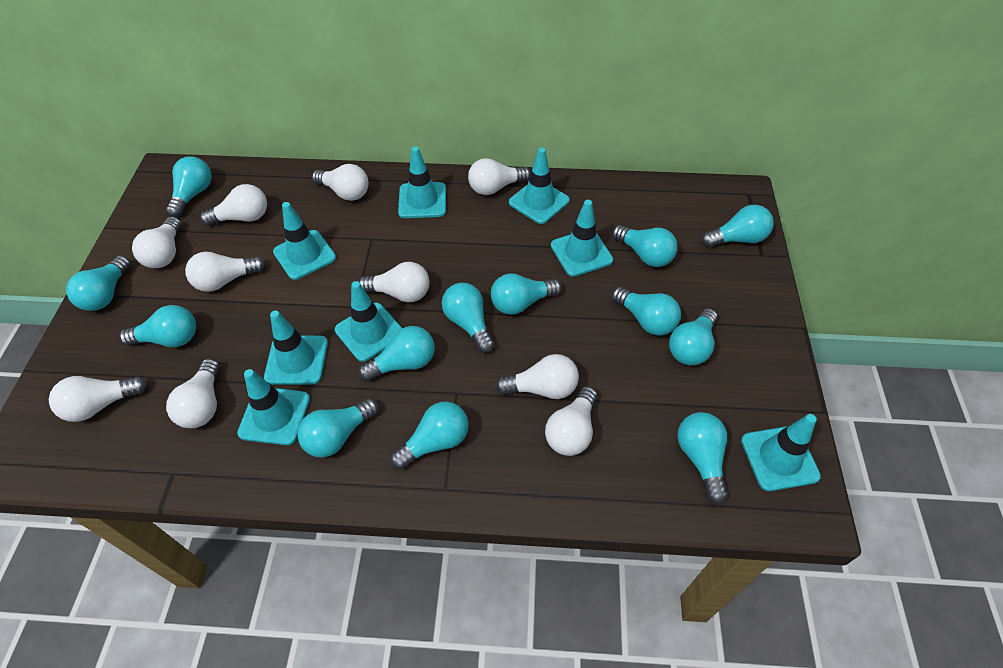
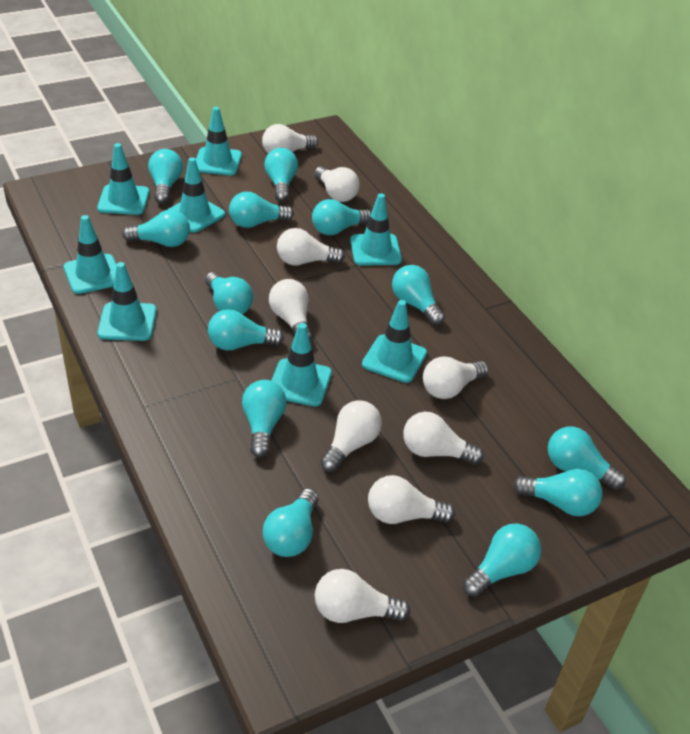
white light bulb: 10 -> 9

